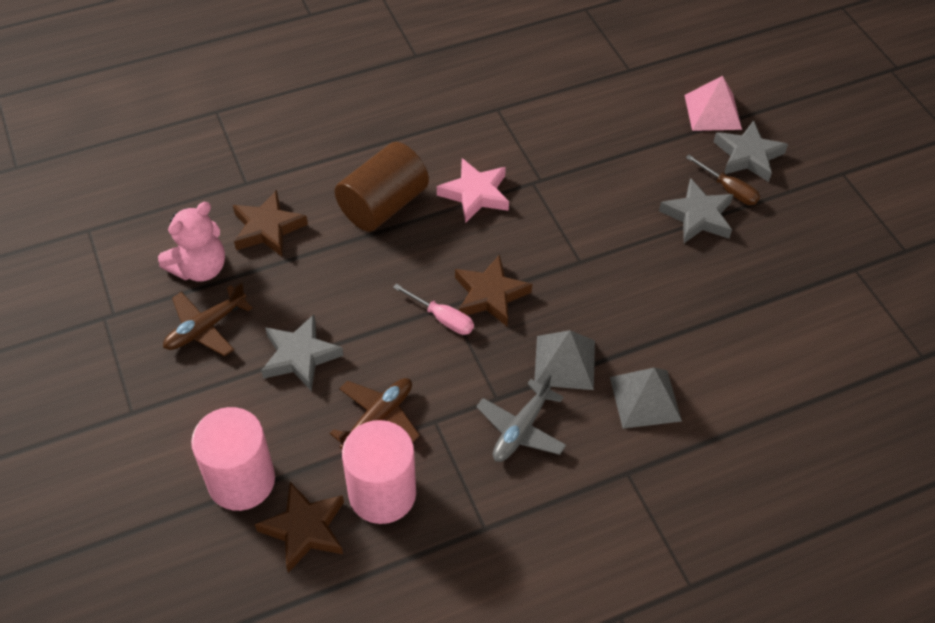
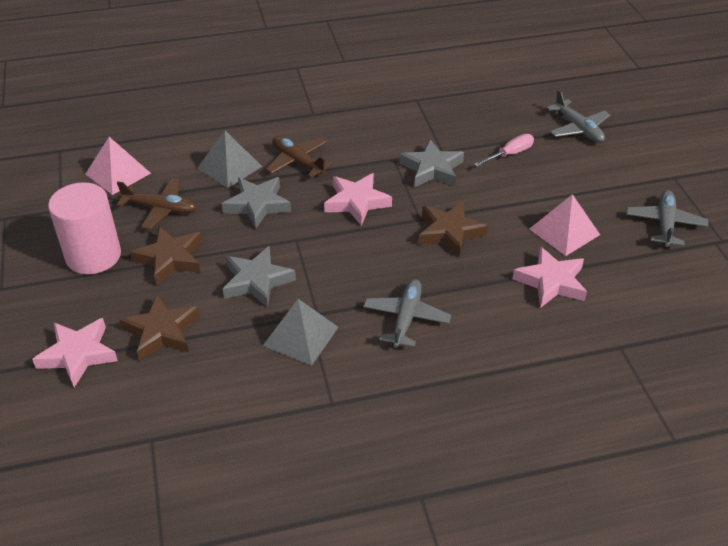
brown cylinder: 1 -> 0
brown screwdriver: 1 -> 0
grey plane: 1 -> 3
pink cylinder: 2 -> 1
pink pyramid: 1 -> 2
pink star: 1 -> 3
pink teddy bear: 1 -> 0

